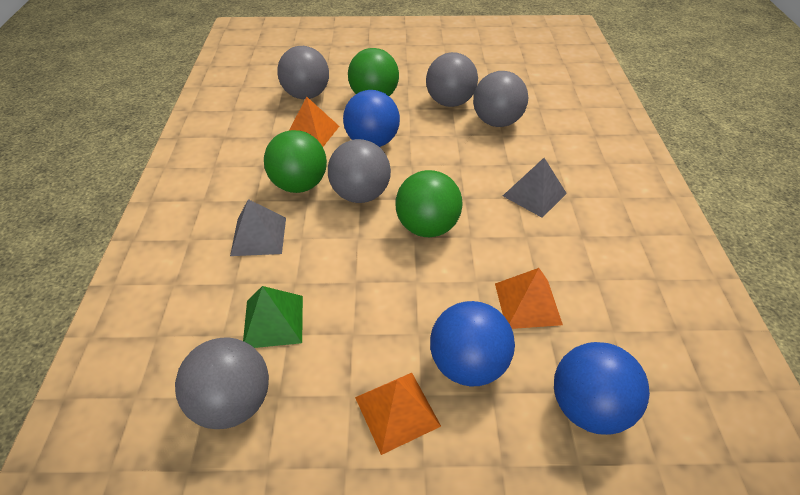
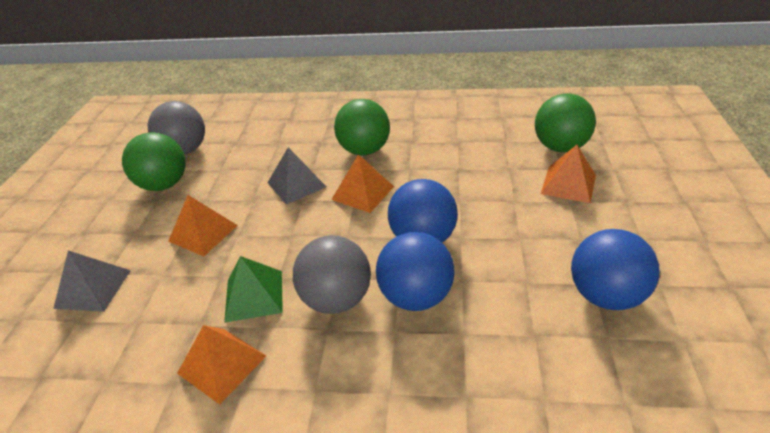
grey ball: 5 -> 2
orange pyramid: 3 -> 4

